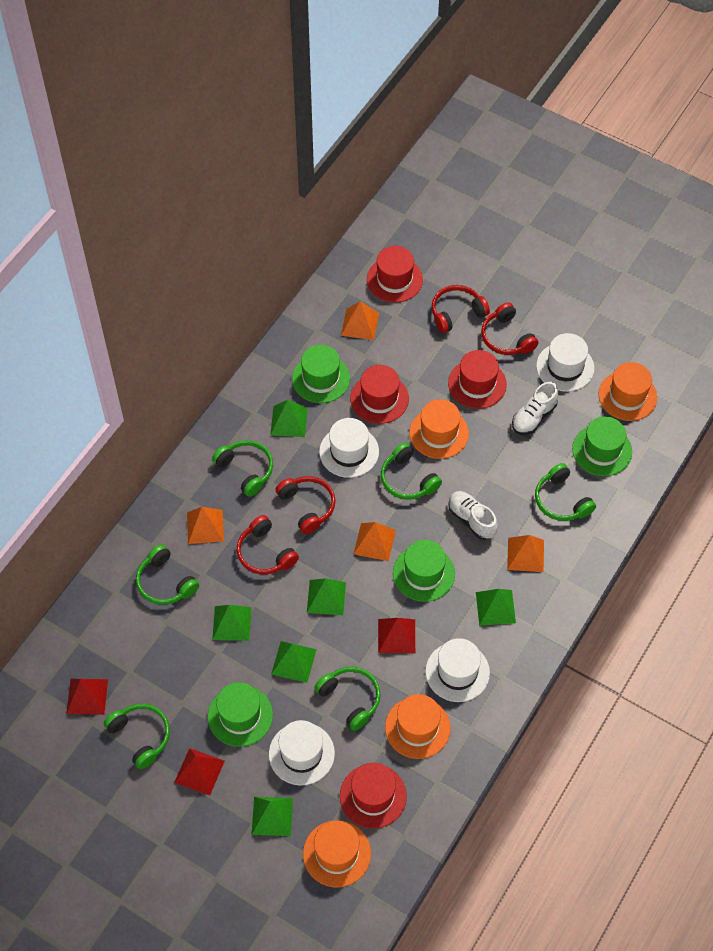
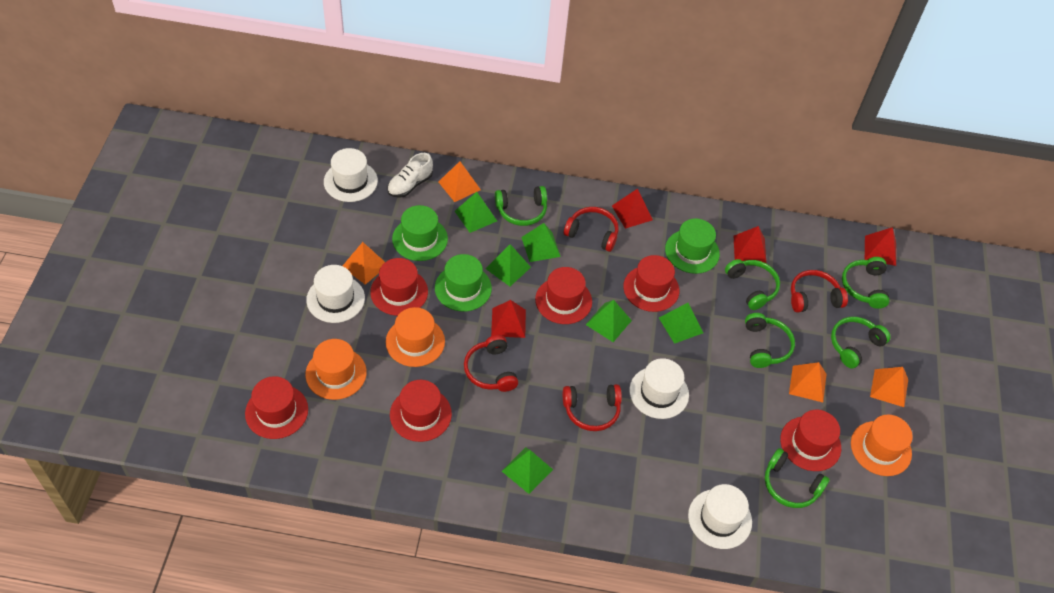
green hat: 4 -> 3
orange hat: 4 -> 3
red hat: 4 -> 6
red pyramid: 3 -> 4
white shoe: 2 -> 1

